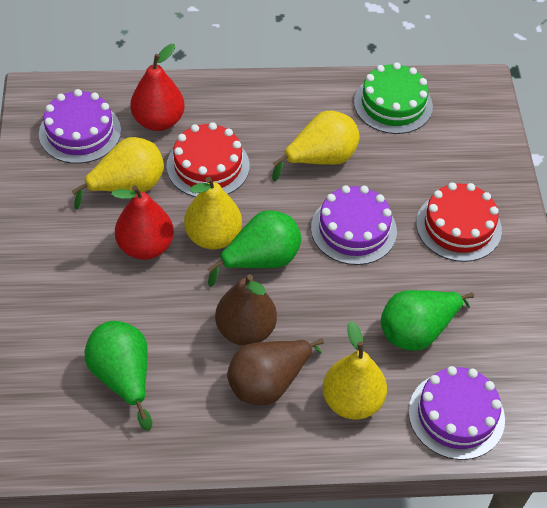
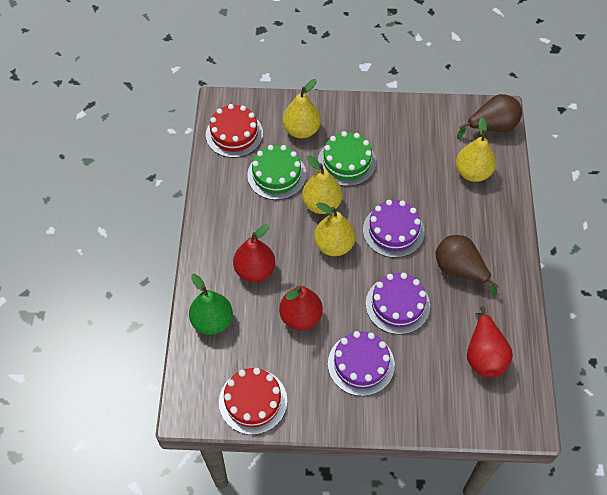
green cake: 1 -> 2
green pear: 3 -> 1
red pear: 2 -> 3

